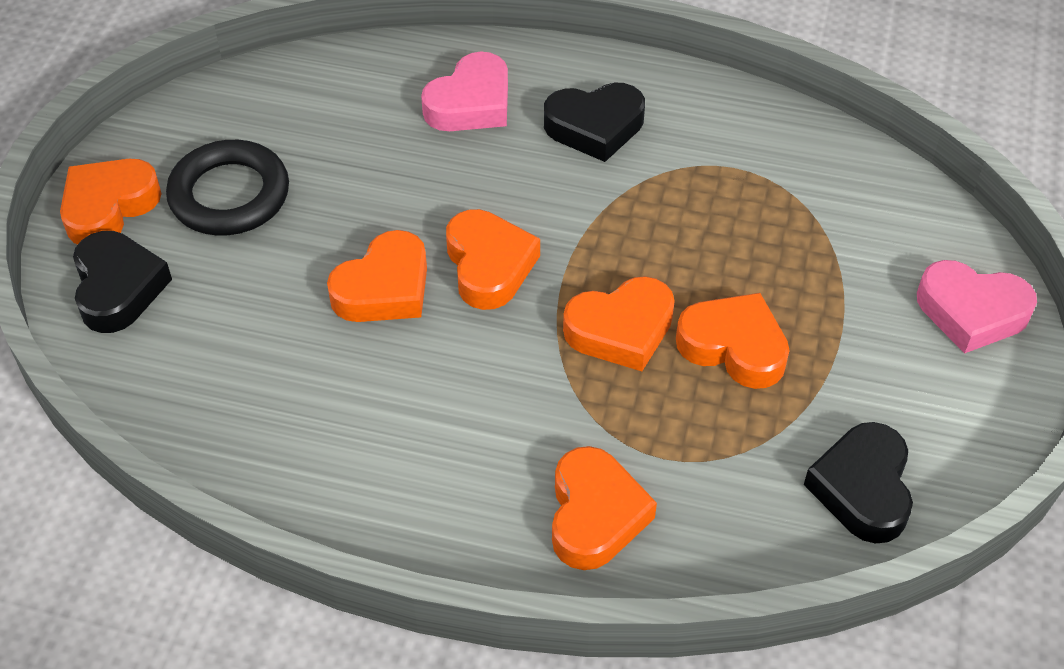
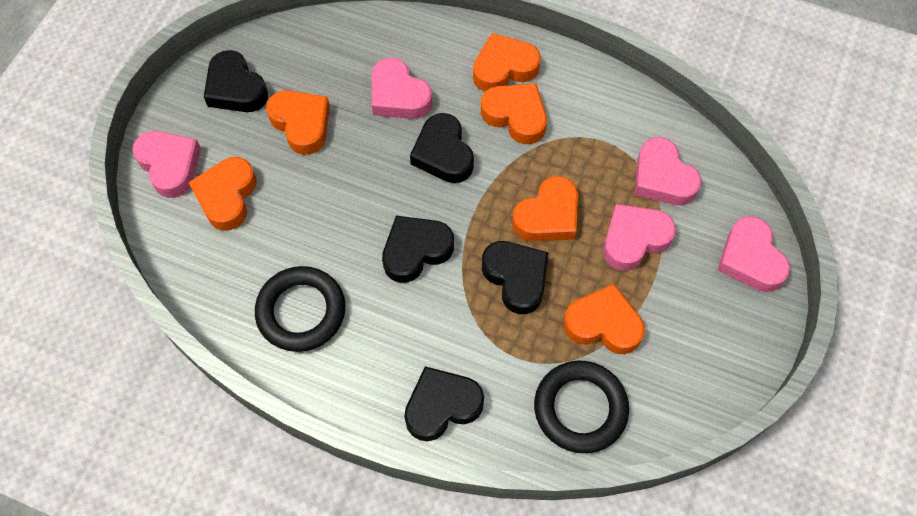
black heart: 3 -> 5
black ring: 1 -> 2
pink heart: 2 -> 5

